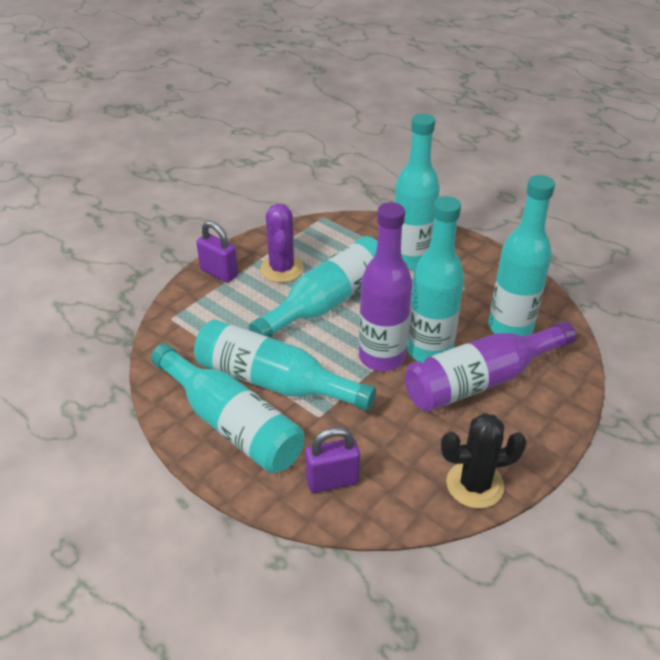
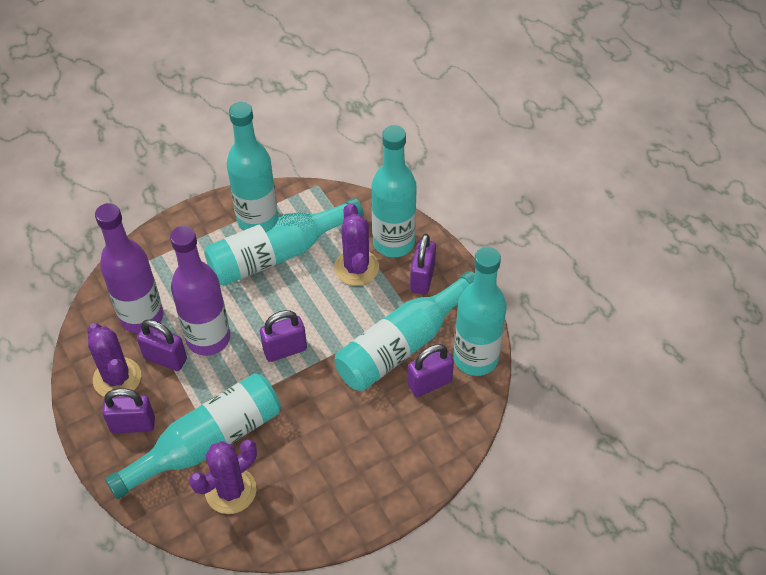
black cactus: 1 -> 0
purple cactus: 1 -> 3
purple padlock: 2 -> 5

